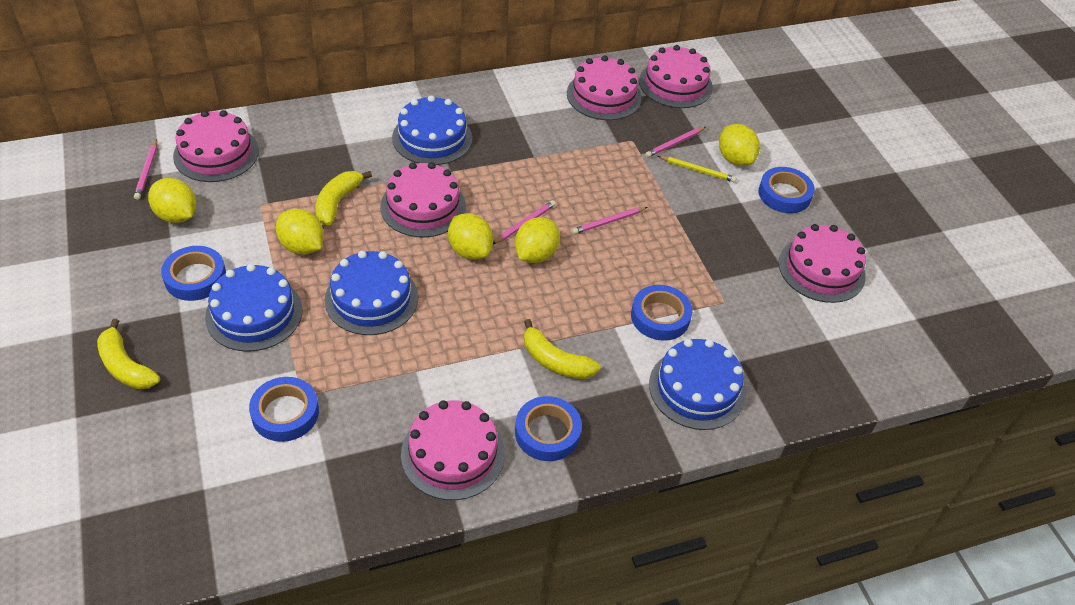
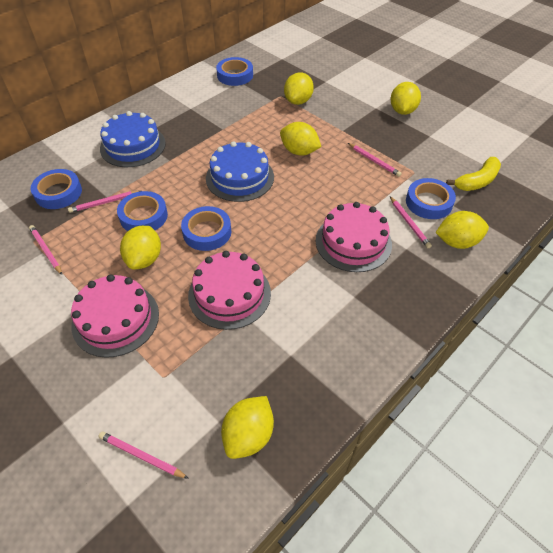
blue cake: 4 -> 2
pink cake: 6 -> 3
pink pencil: 4 -> 5
yellow banana: 3 -> 1
yellow lemon: 5 -> 6
yellow pencil: 1 -> 0

